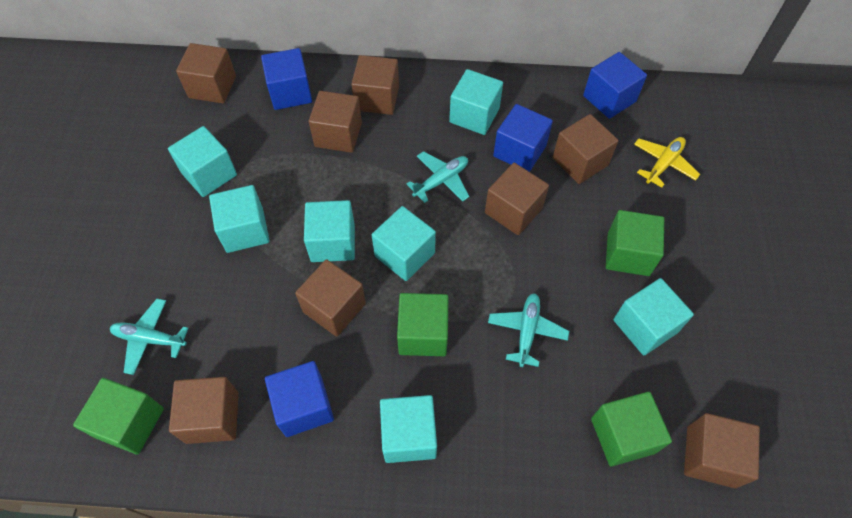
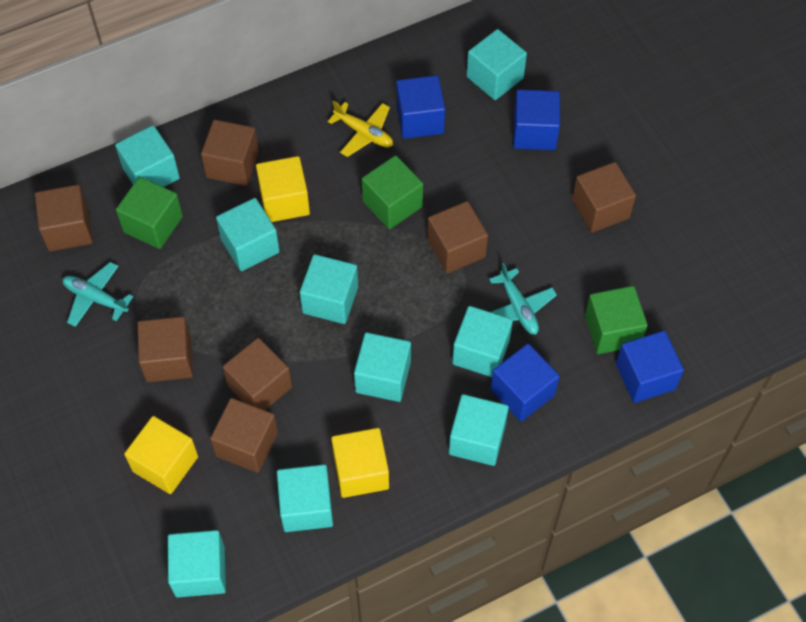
brown cube: 8 -> 7
green cube: 4 -> 3
turquoise cube: 7 -> 9
turquoise plane: 3 -> 2
yellow cube: 0 -> 3

